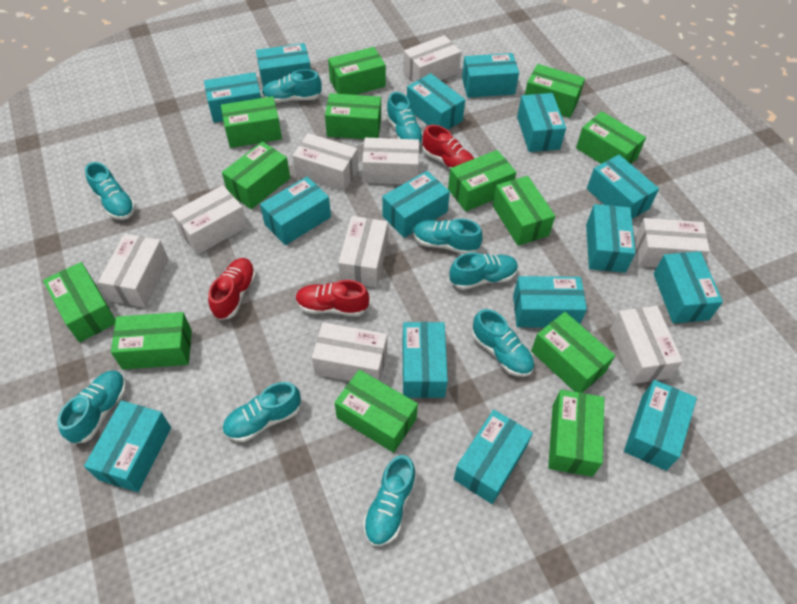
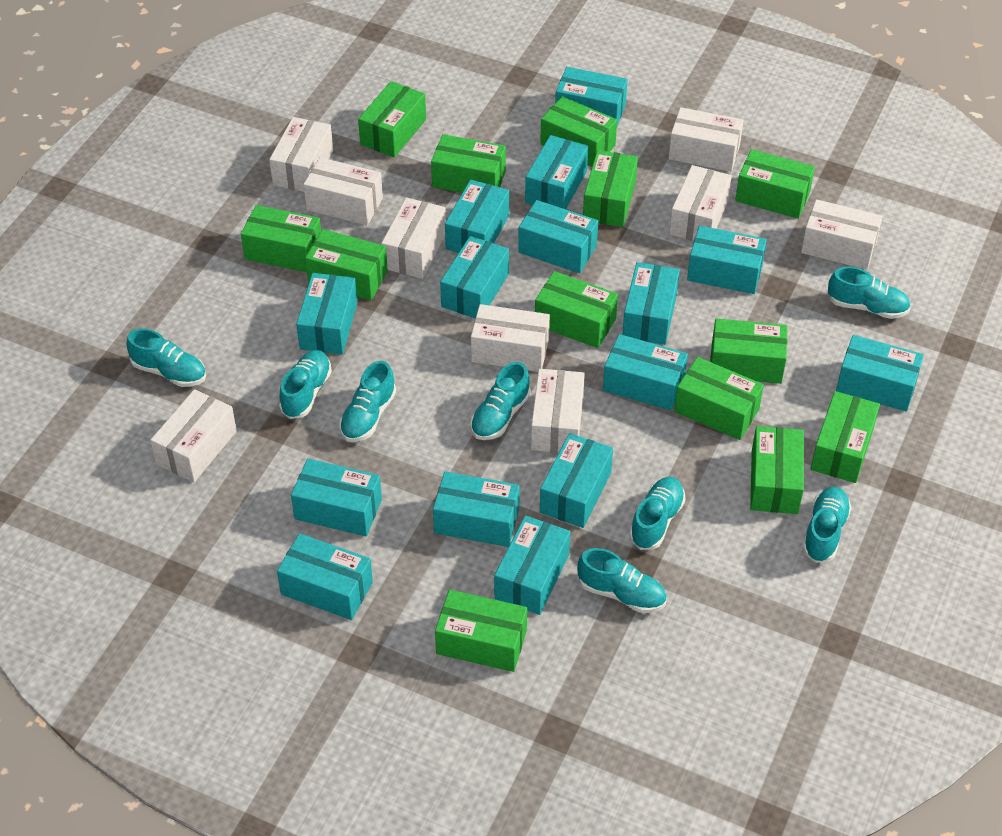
red shoe: 3 -> 0
turquoise shoe: 9 -> 8

